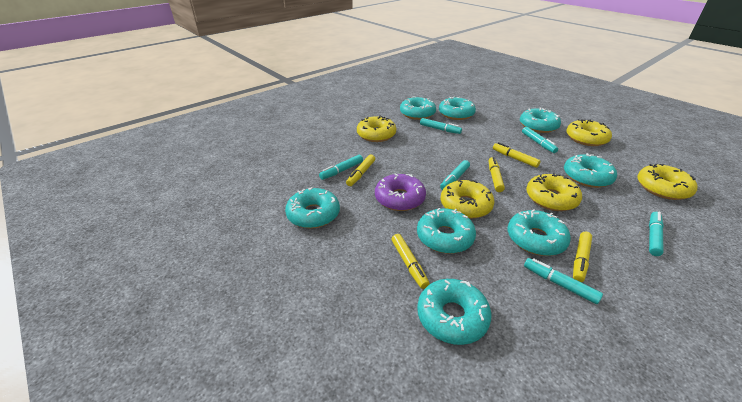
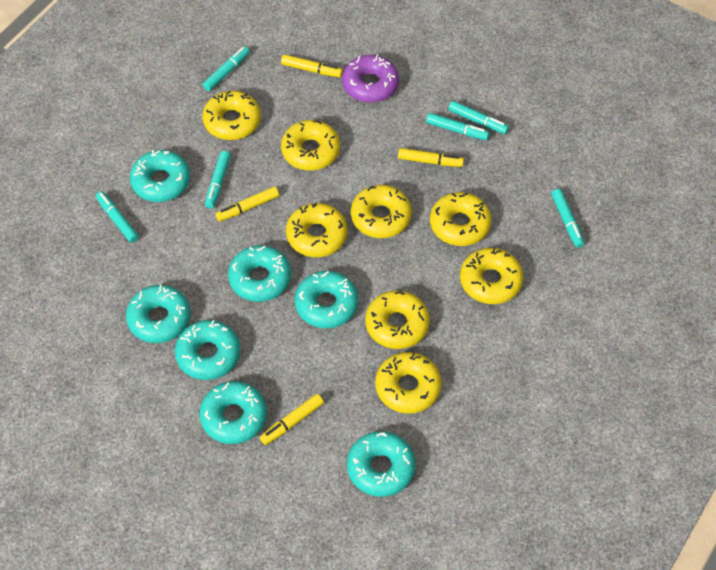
turquoise donut: 8 -> 7
yellow donut: 5 -> 8
yellow marker: 5 -> 4

